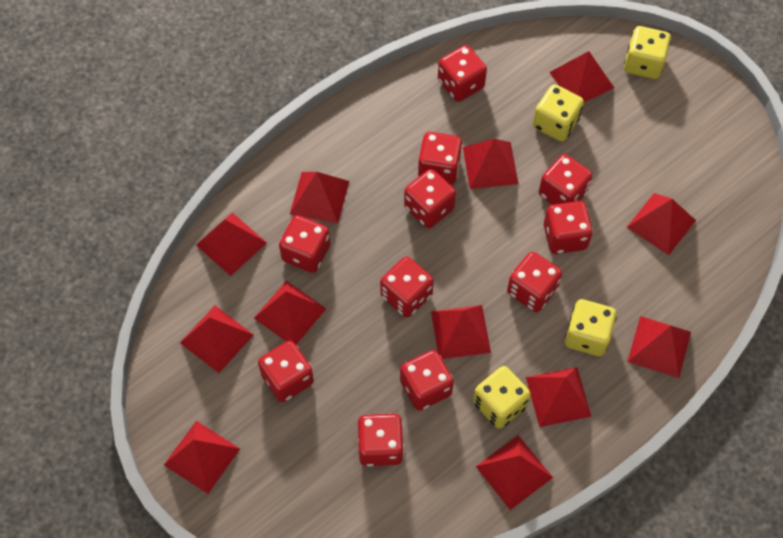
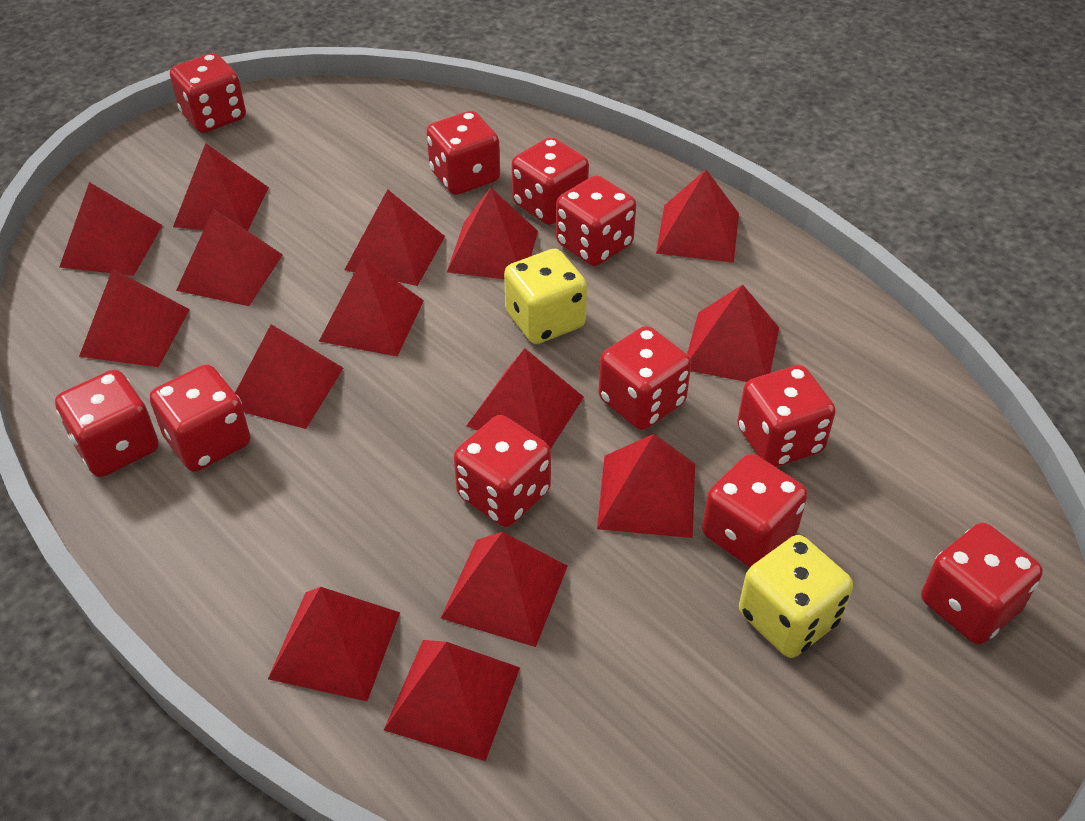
red pyramid: 12 -> 15
yellow dice: 4 -> 2

